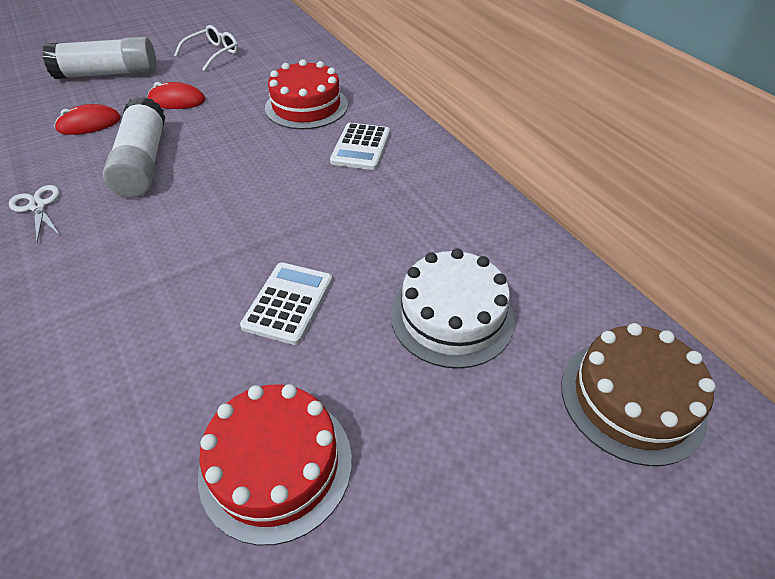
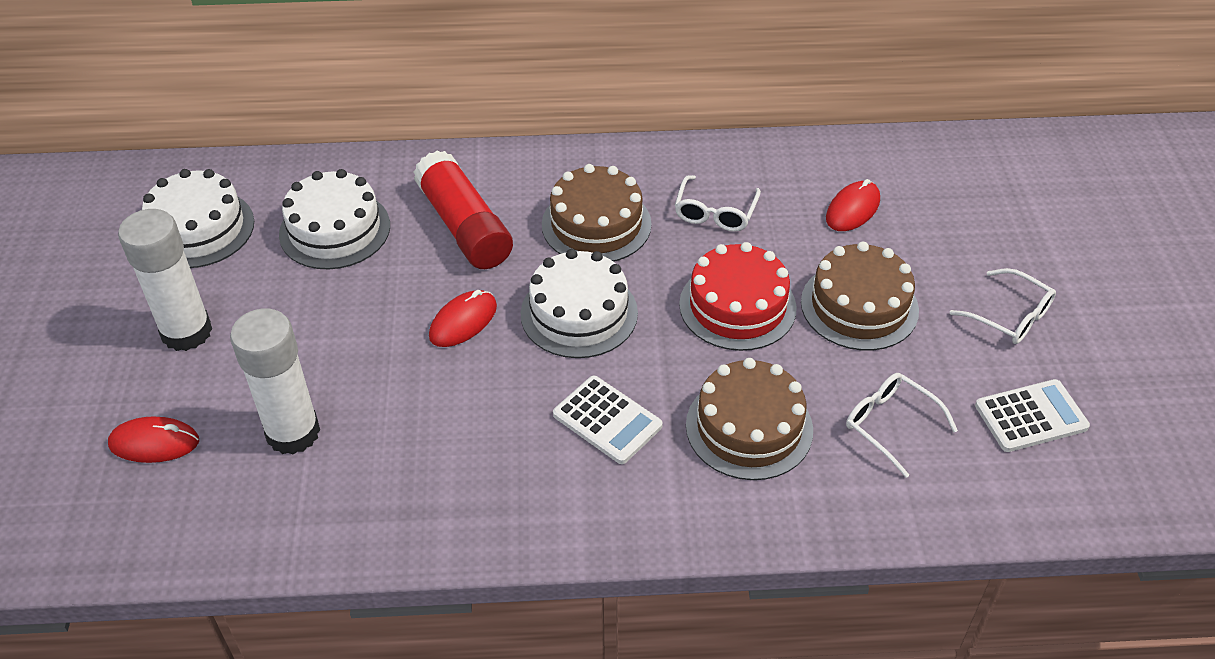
brown cake: 1 -> 3
red cake: 2 -> 1
red glue stick: 0 -> 1
red mouse: 2 -> 3
white cake: 1 -> 3
white glasses: 1 -> 3
white scissors: 1 -> 0

